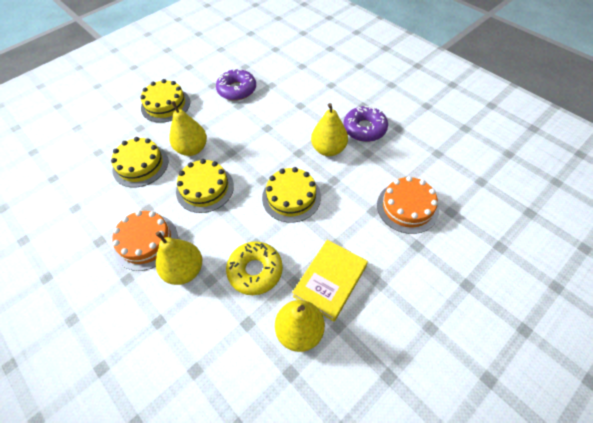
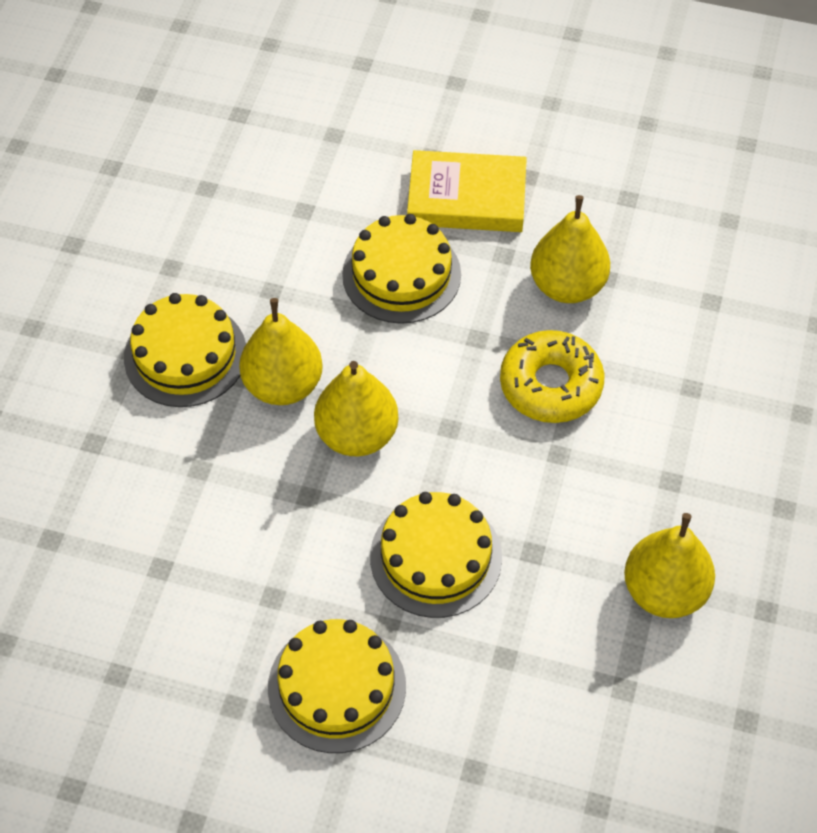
orange cake: 2 -> 0
purple donut: 2 -> 0

